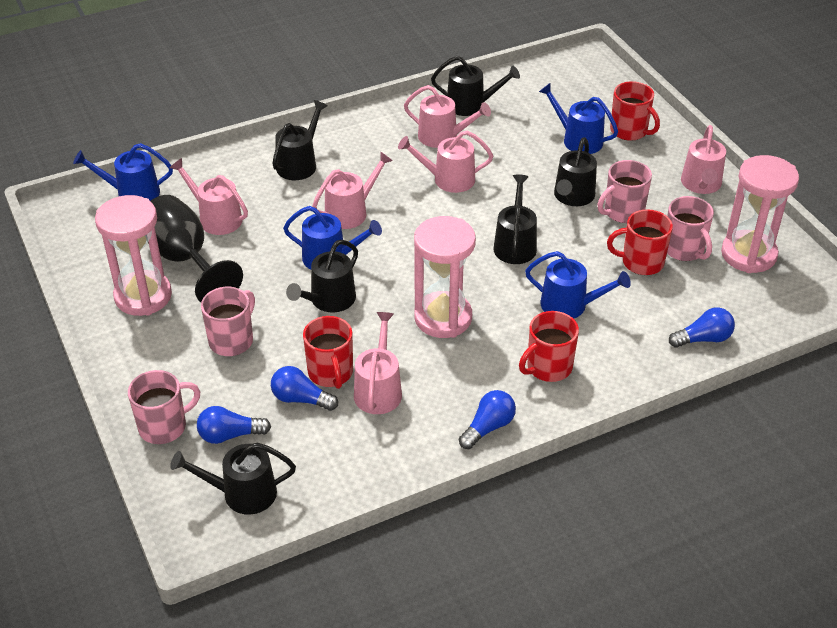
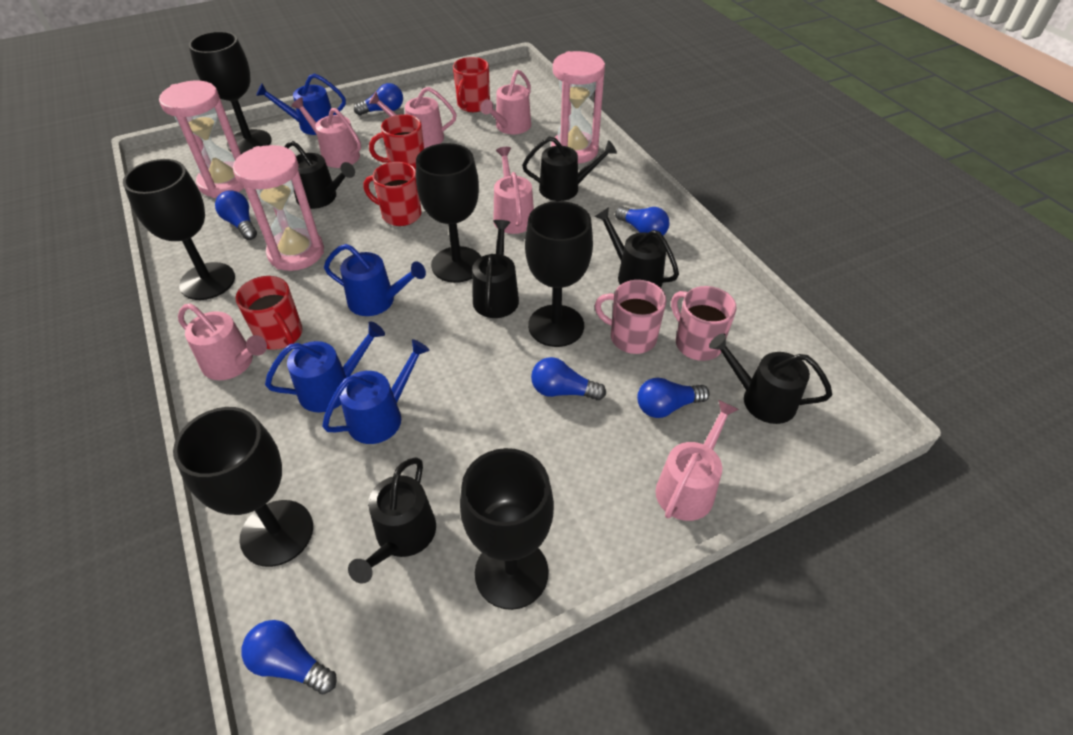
black goblet: 1 -> 6
blue light bulb: 4 -> 6
pink mug: 4 -> 2

